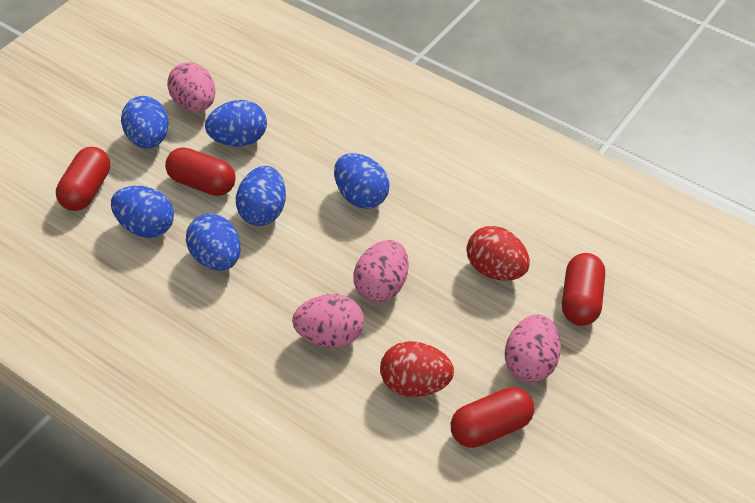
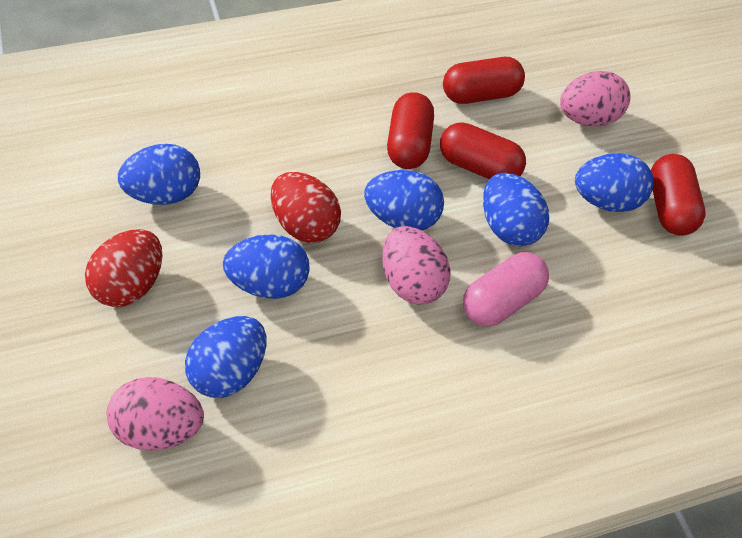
pink capsule: 0 -> 1
pink egg: 4 -> 3

